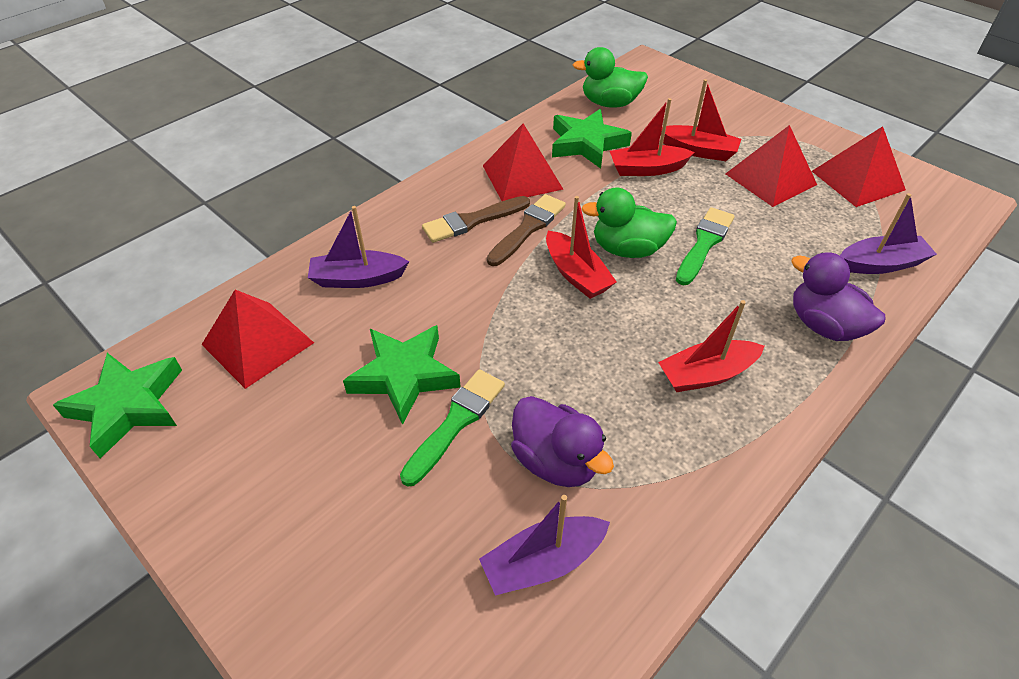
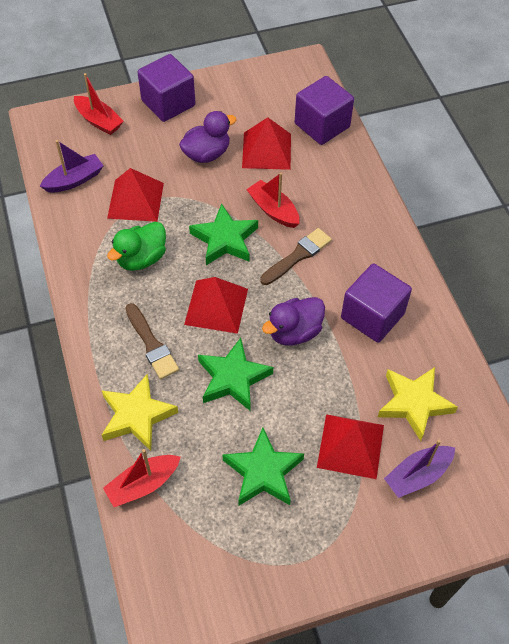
green brush: 2 -> 0
green duck: 2 -> 1
purple boat: 3 -> 2
purple cube: 0 -> 3
red boat: 4 -> 3
yellow star: 0 -> 2

